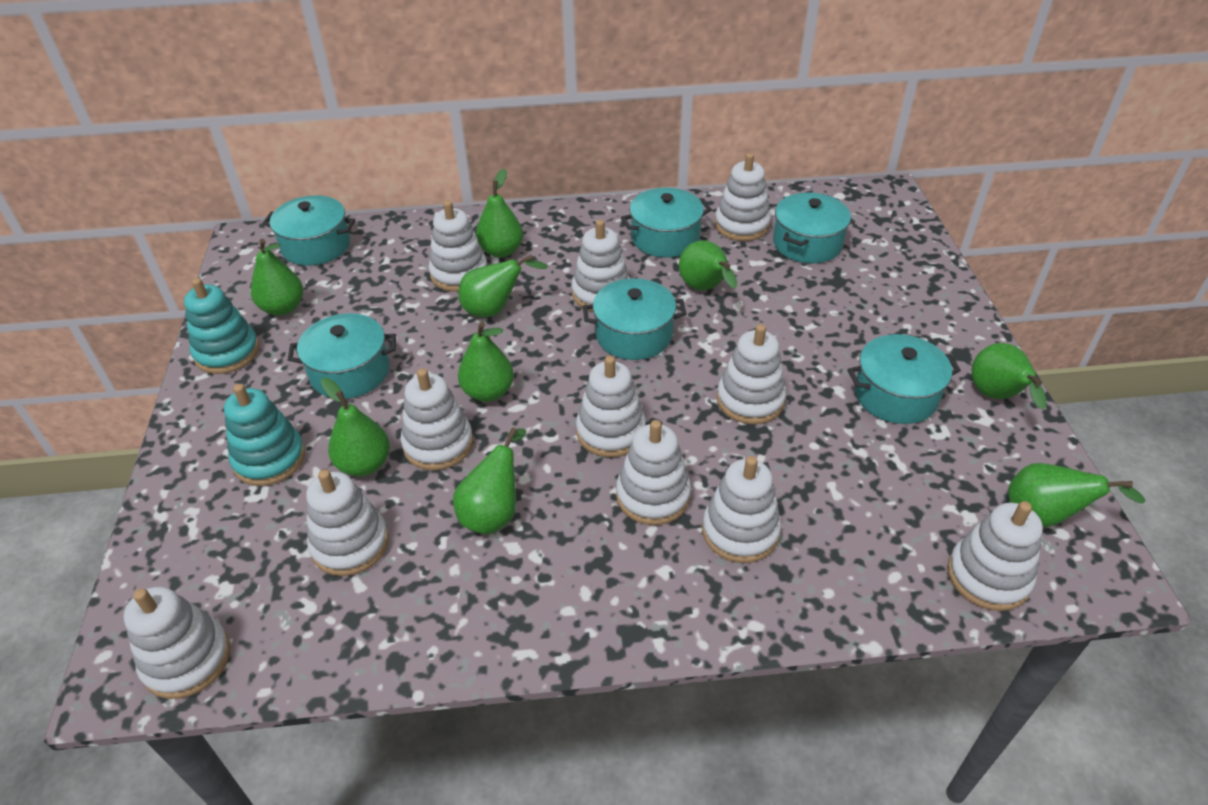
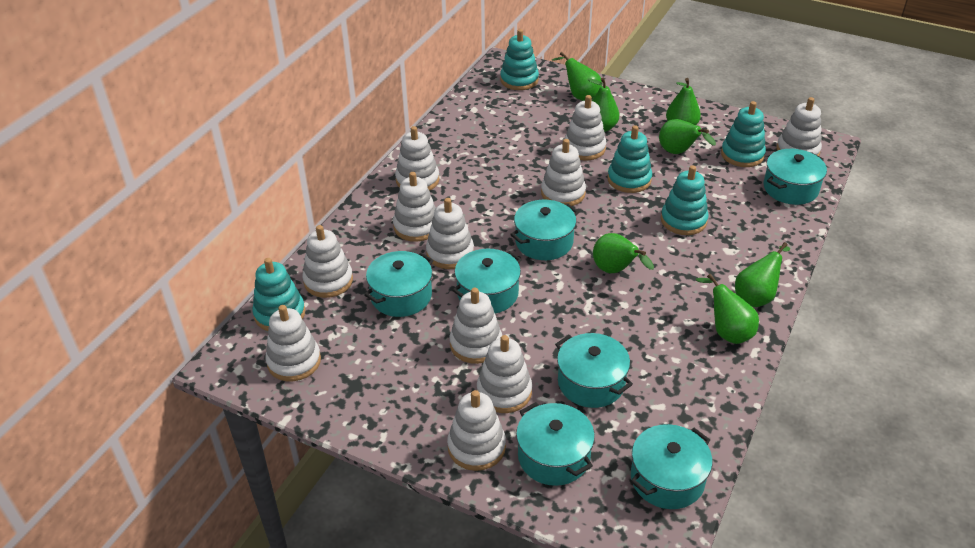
green pear: 9 -> 7
turquoise pot: 6 -> 7
turquoise stacking toy: 2 -> 5

